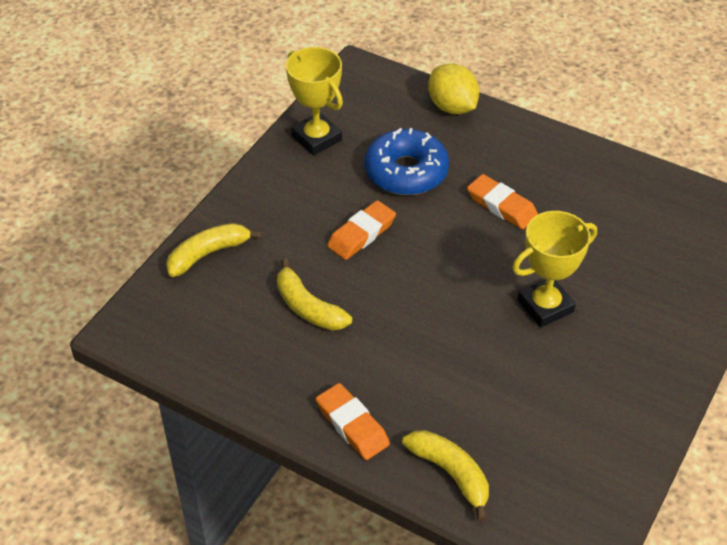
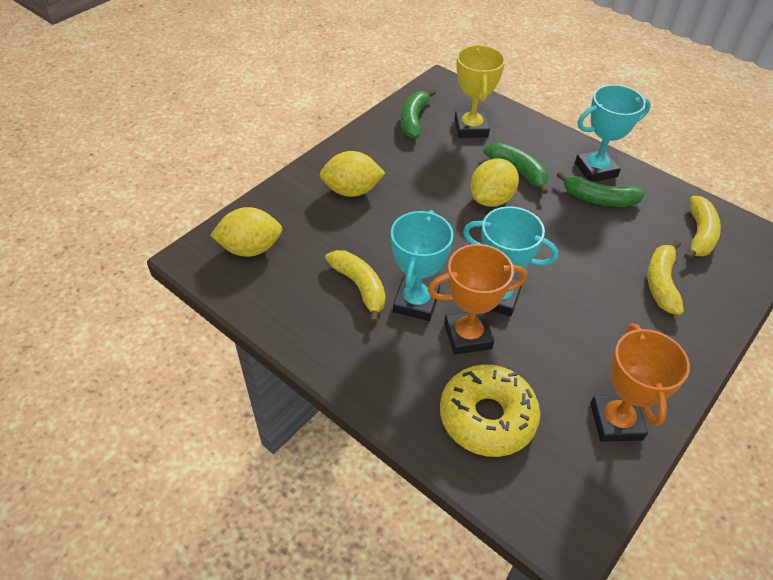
blue donut: 1 -> 0
green banana: 0 -> 3
orange eraser: 3 -> 0
orange trophy: 0 -> 2
turquoise trophy: 0 -> 3
yellow donut: 0 -> 1
yellow lemon: 1 -> 3
yellow trophy: 2 -> 1

